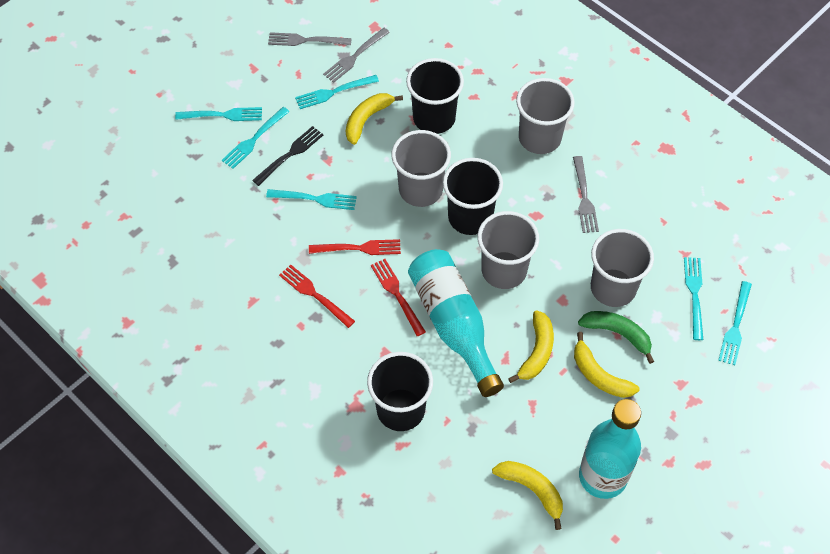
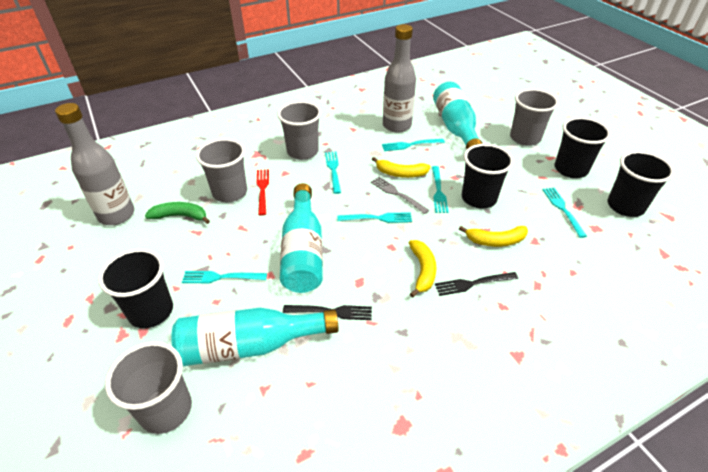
black cup: 3 -> 4
black fork: 1 -> 2
grey bottle: 0 -> 2
grey fork: 3 -> 1
red fork: 3 -> 1
turquoise bottle: 2 -> 3
yellow banana: 4 -> 3

